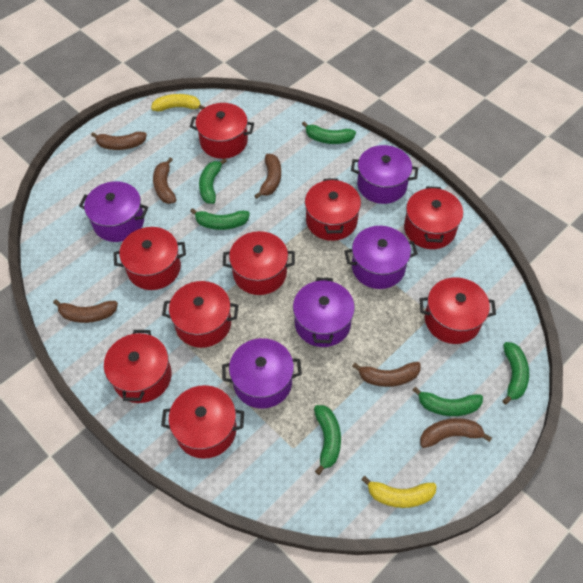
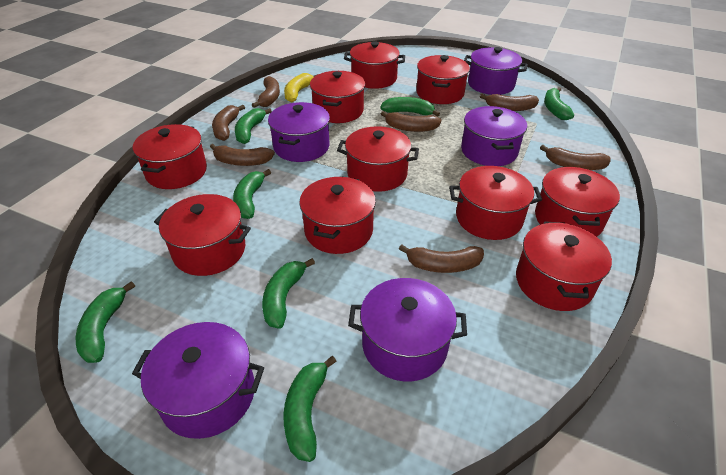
brown banana: 6 -> 7
green banana: 6 -> 7
red pot: 9 -> 10
yellow banana: 2 -> 1

